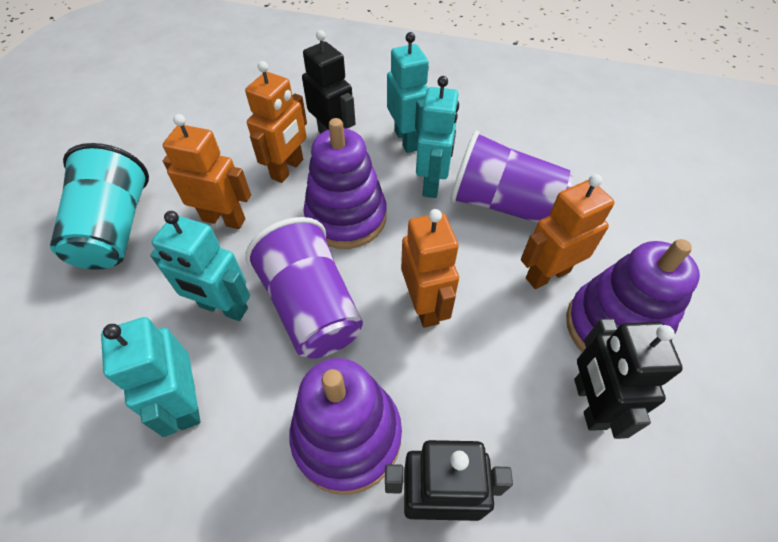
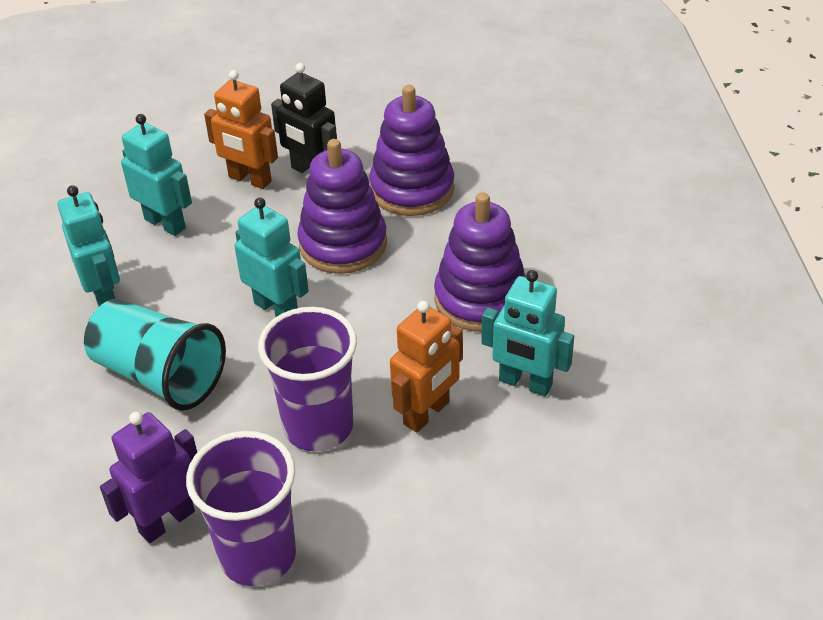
black robot: 3 -> 1
orange robot: 4 -> 2
purple robot: 0 -> 1

